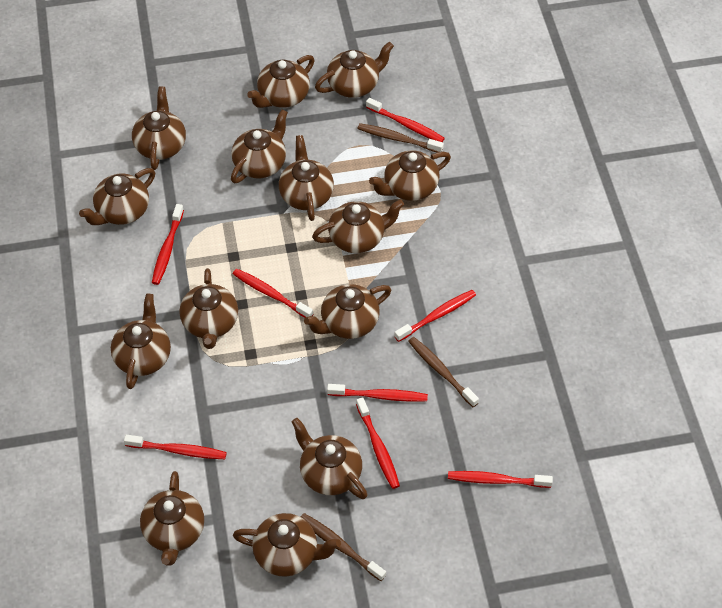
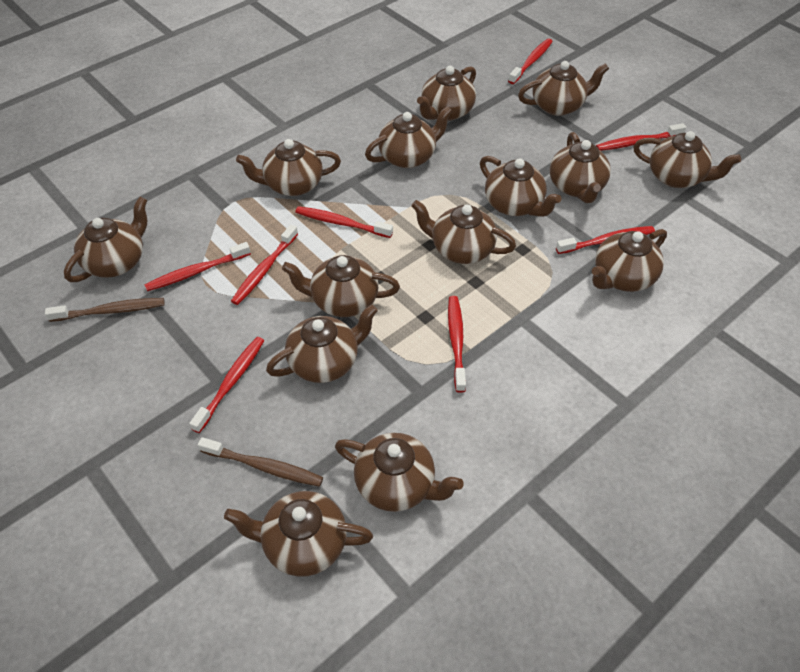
brown toothbrush: 3 -> 2

